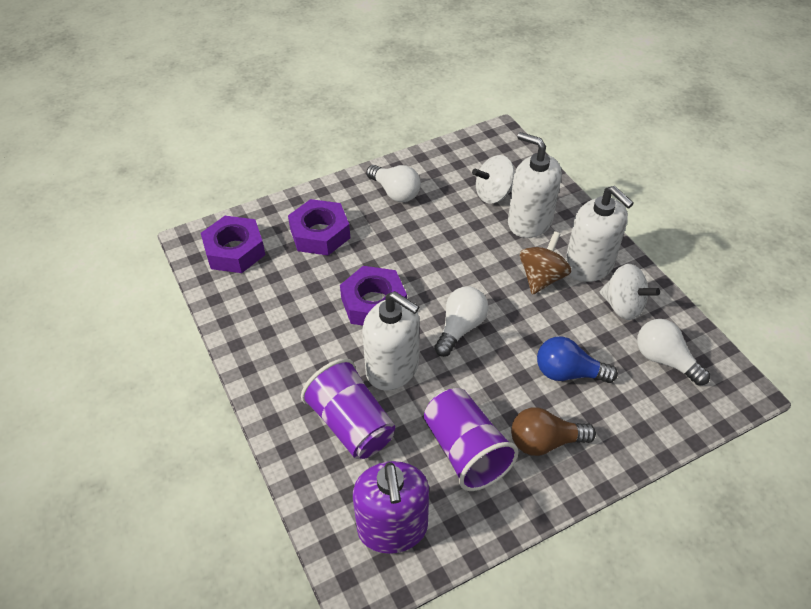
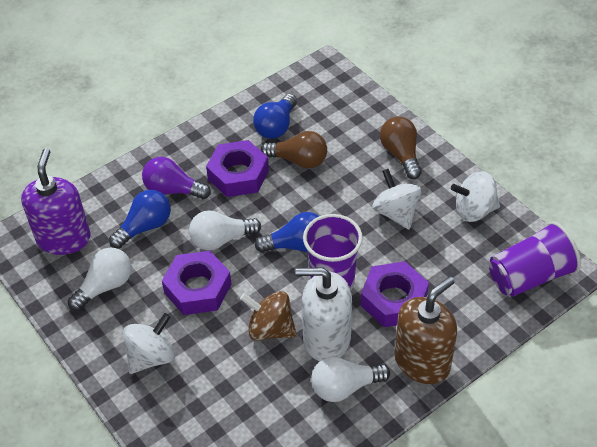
blue light bulb: 1 -> 3
brown light bulb: 1 -> 2
brown soap dispenser: 0 -> 1
purple light bulb: 0 -> 1
white soap dispenser: 3 -> 1
white spinning top: 2 -> 3

